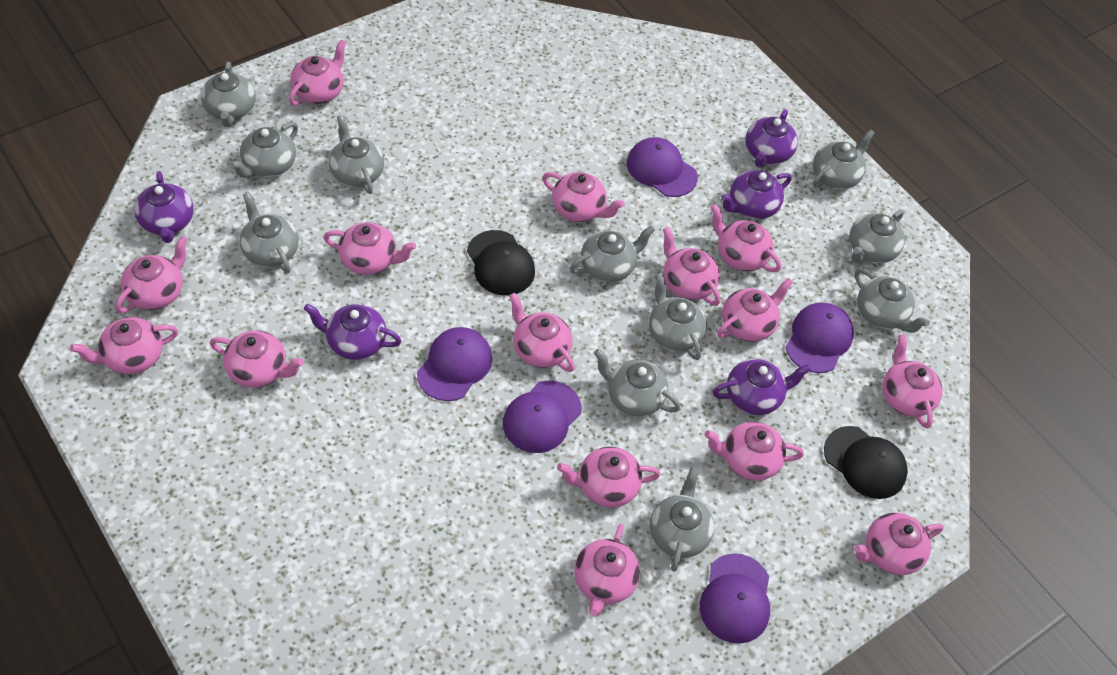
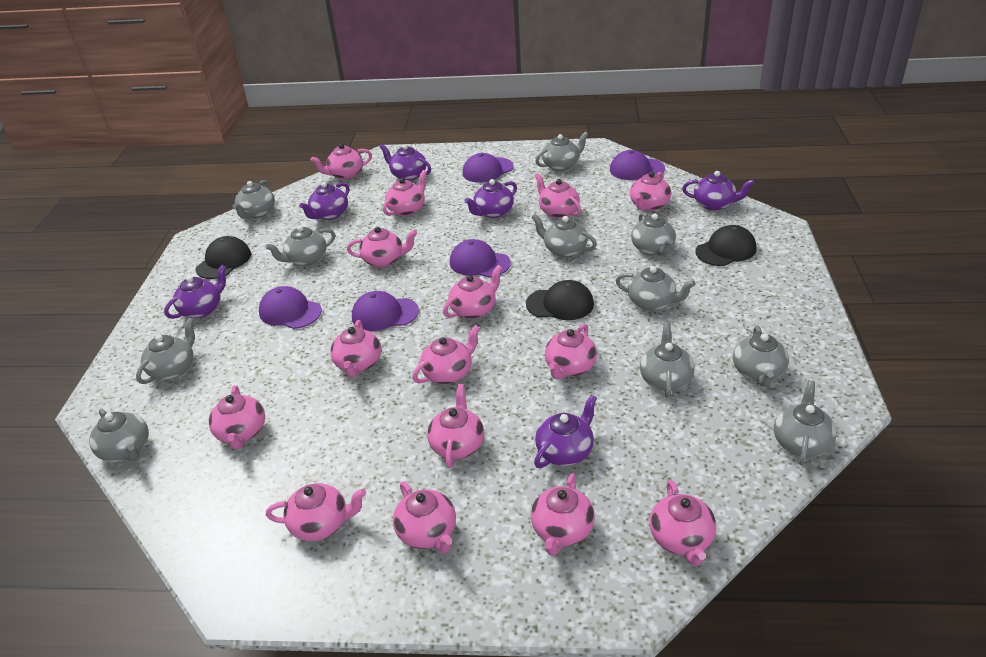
black cap: 2 -> 3
purple teapot: 5 -> 6

